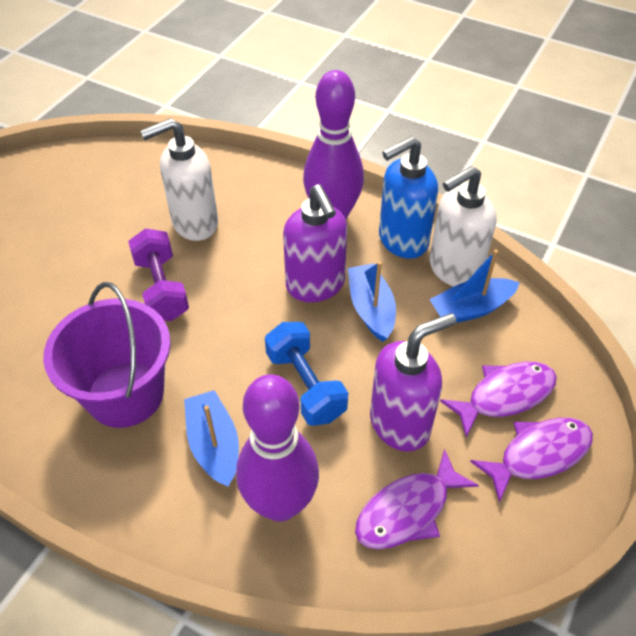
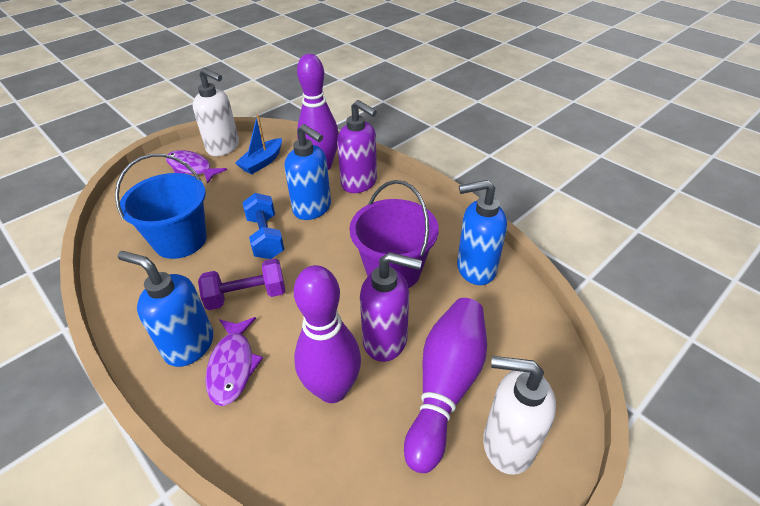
blue boat: 3 -> 1
blue bucket: 0 -> 1
blue soap dispenser: 1 -> 3
purple bowling pin: 2 -> 3
purple fish: 3 -> 2

